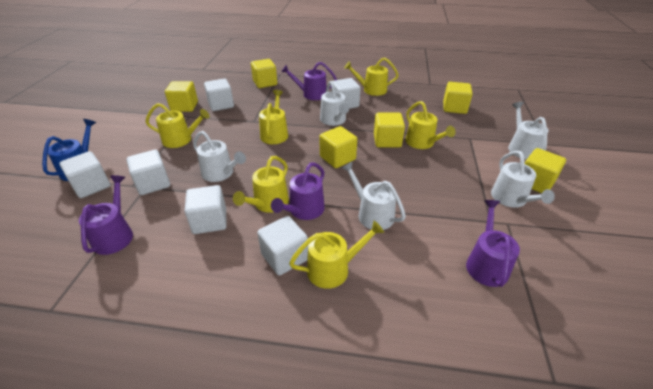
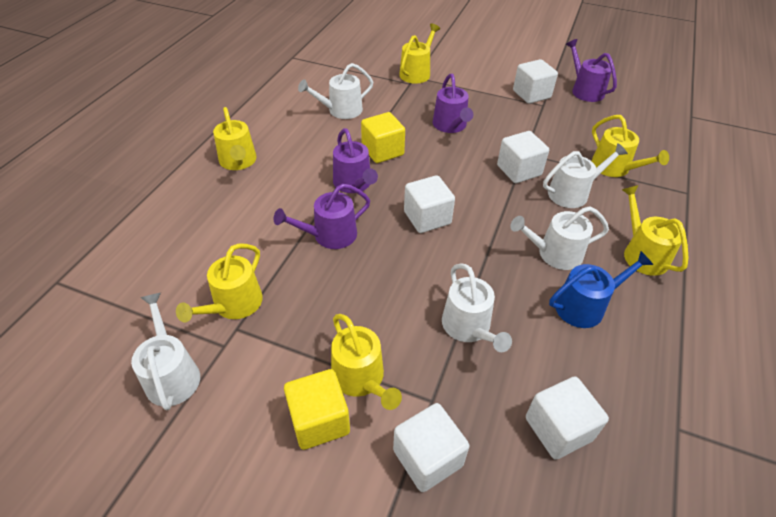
white cube: 6 -> 5
yellow cube: 6 -> 2

